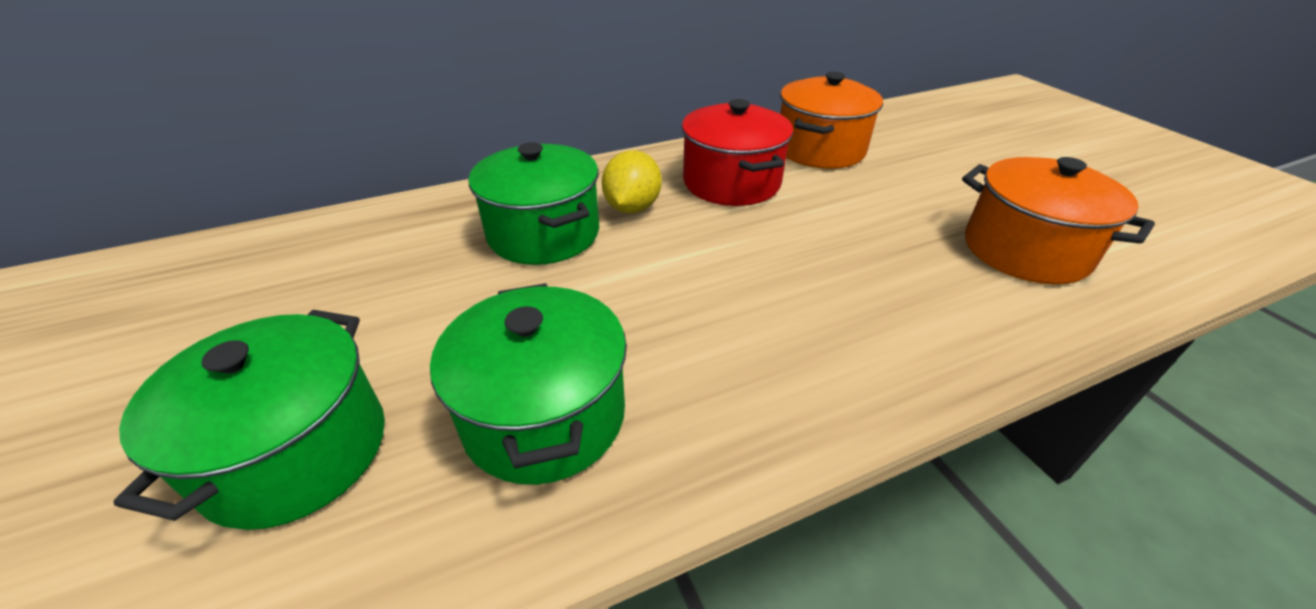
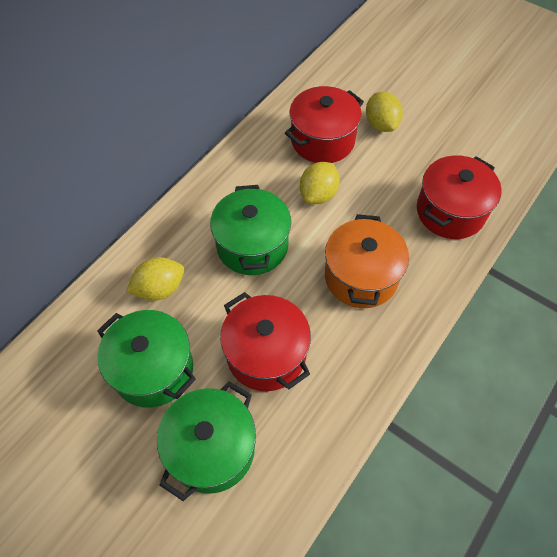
orange pot: 2 -> 1
red pot: 1 -> 3
yellow lemon: 1 -> 3

